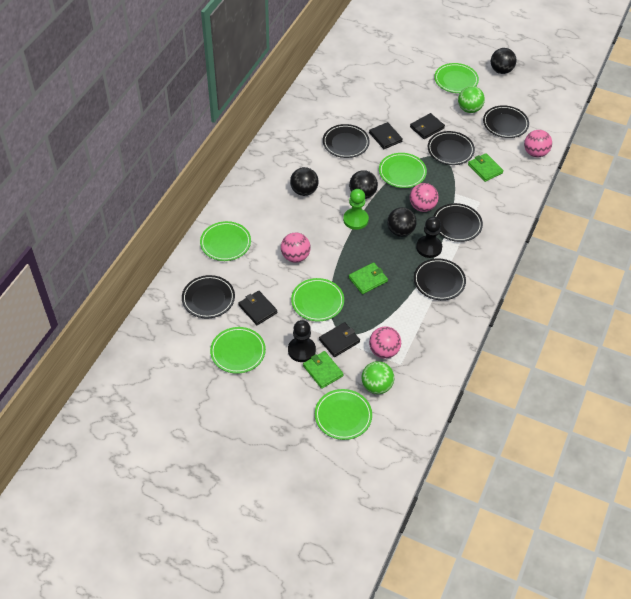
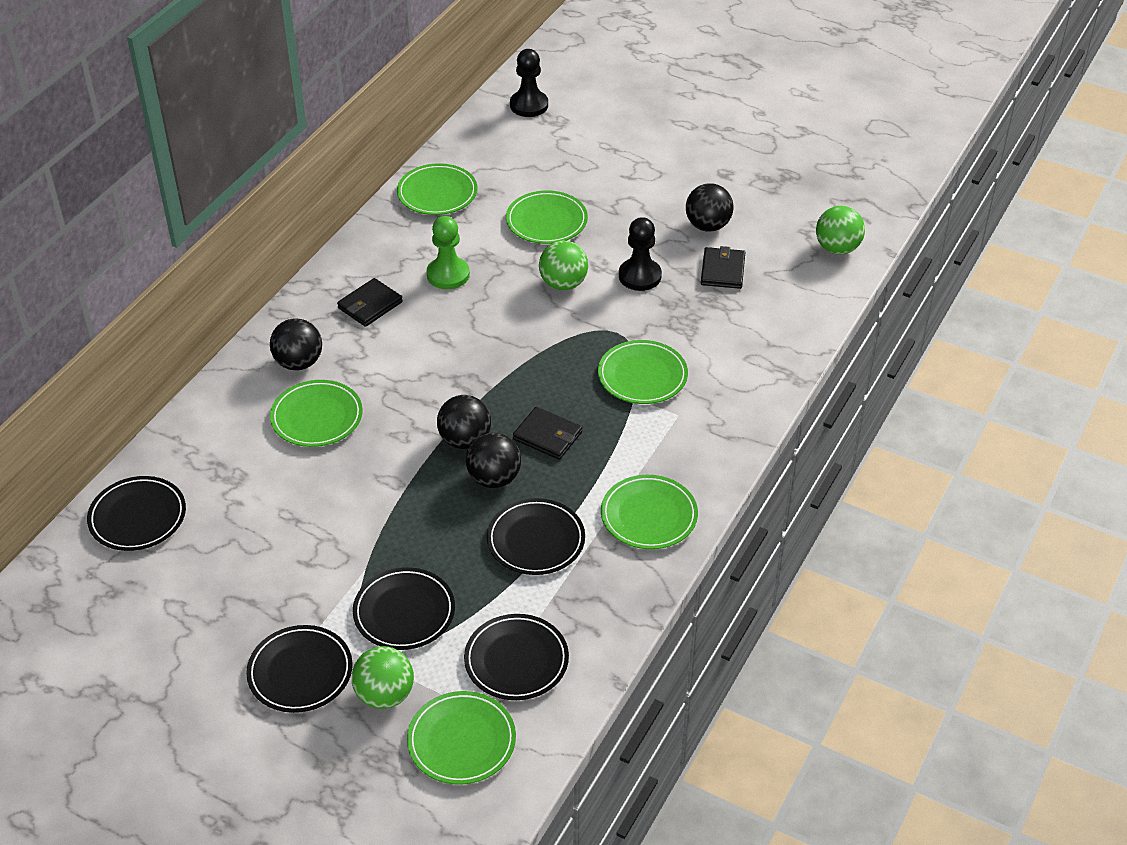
black plate: 6 -> 5
black wallet: 4 -> 3
green ball: 2 -> 3
green wallet: 3 -> 0
pink ball: 4 -> 0

